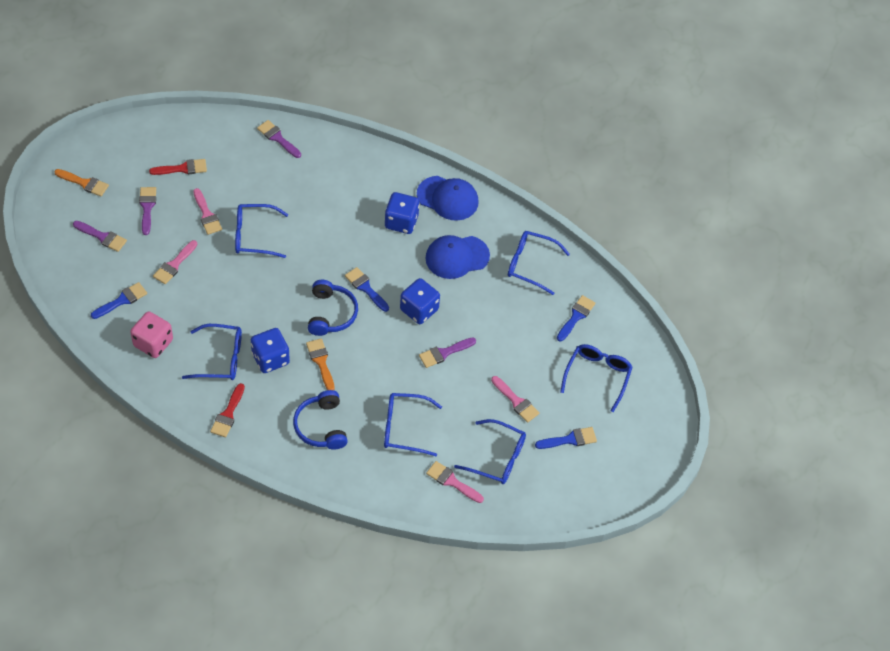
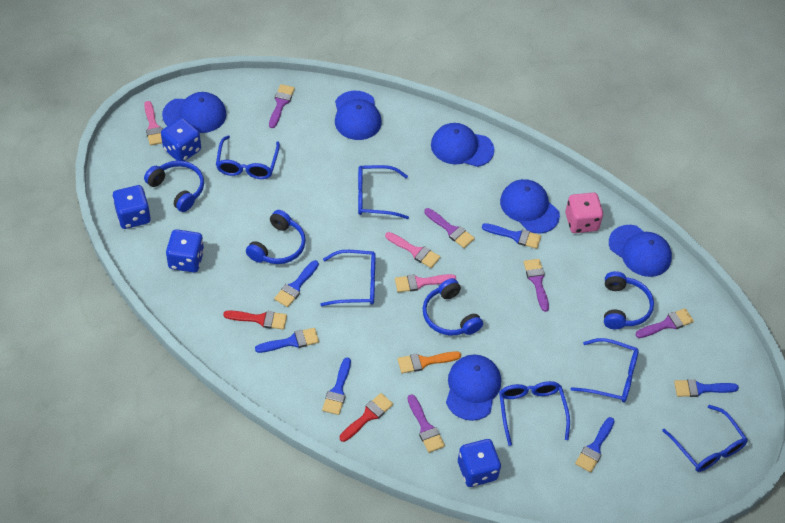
blue brush: 4 -> 6
blue cap: 2 -> 6
blue dice: 3 -> 4
blue headphones: 2 -> 4
orange brush: 2 -> 1
pink brush: 4 -> 3
purple brush: 4 -> 5

